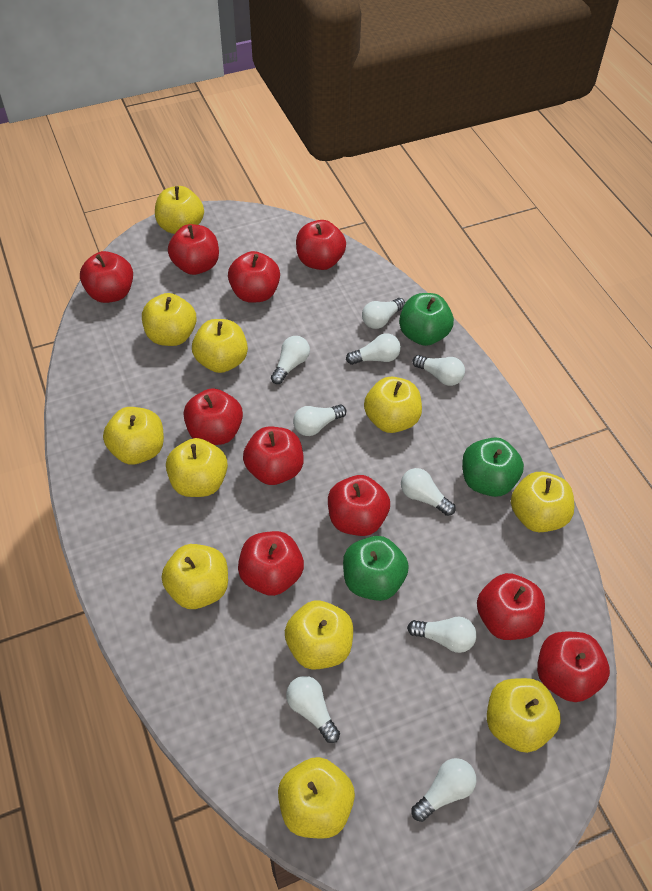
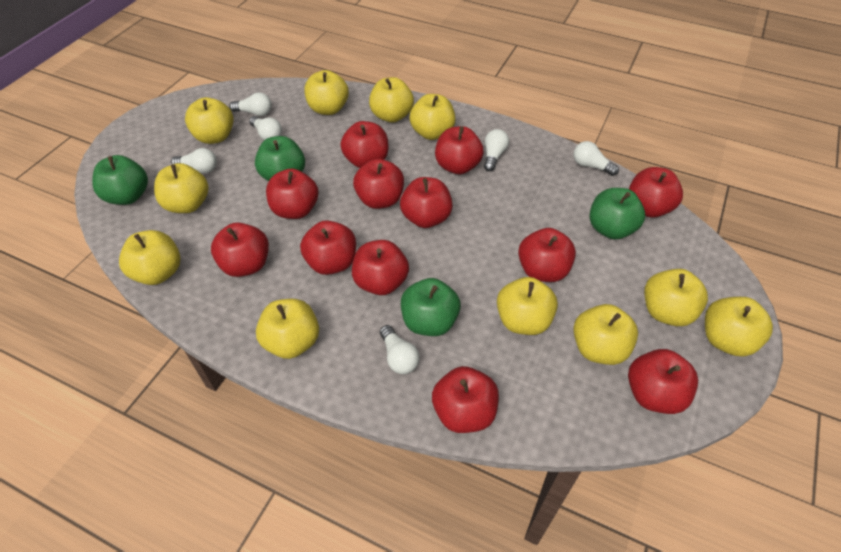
green apple: 3 -> 4
red apple: 10 -> 12
white light bulb: 9 -> 6

